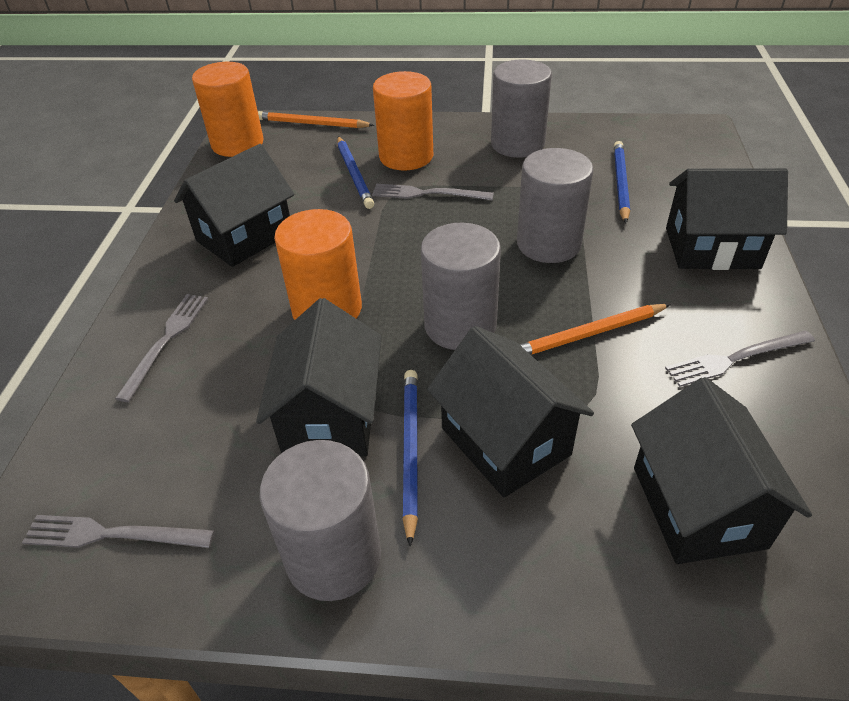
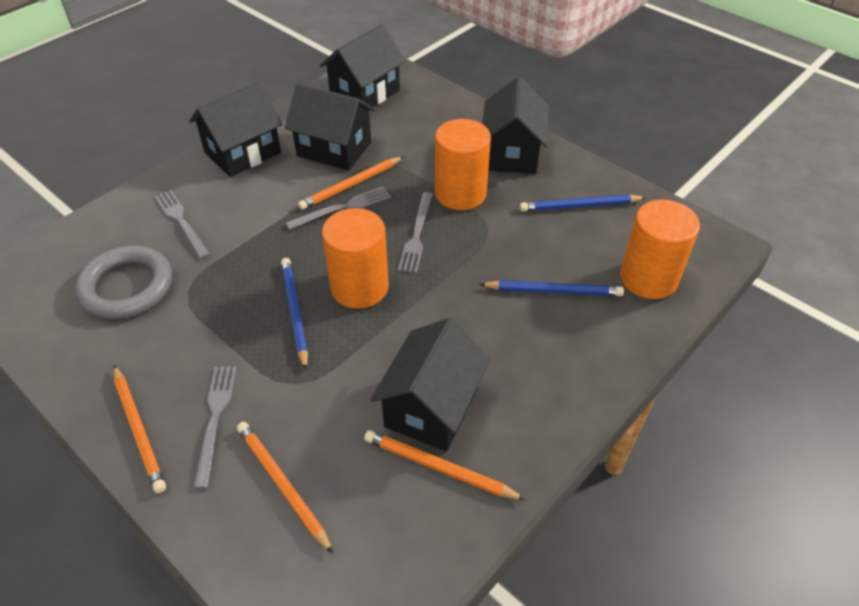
grey cylinder: 4 -> 0
grey ring: 0 -> 1
orange pencil: 2 -> 4

